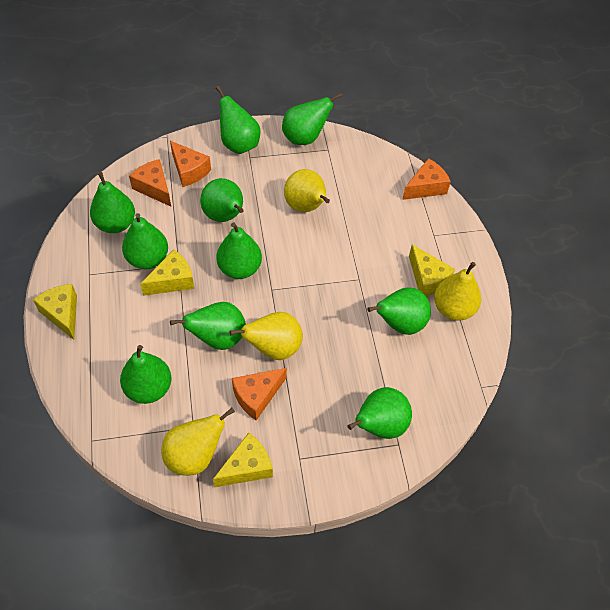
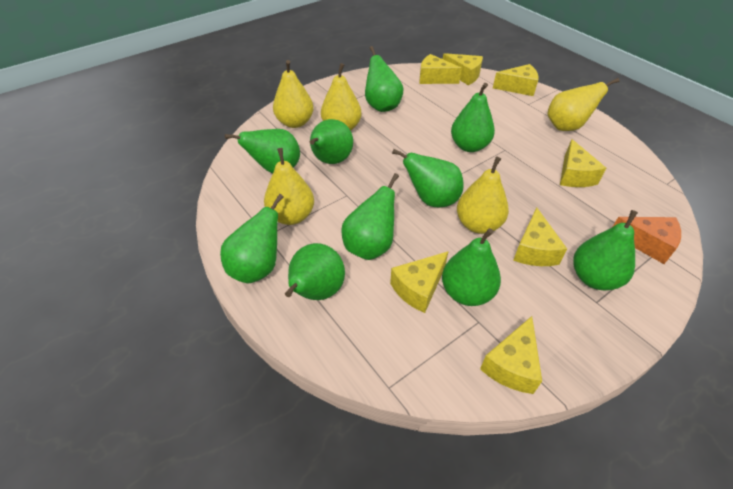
orange cheese: 4 -> 1
yellow cheese: 4 -> 7
yellow pear: 4 -> 5

